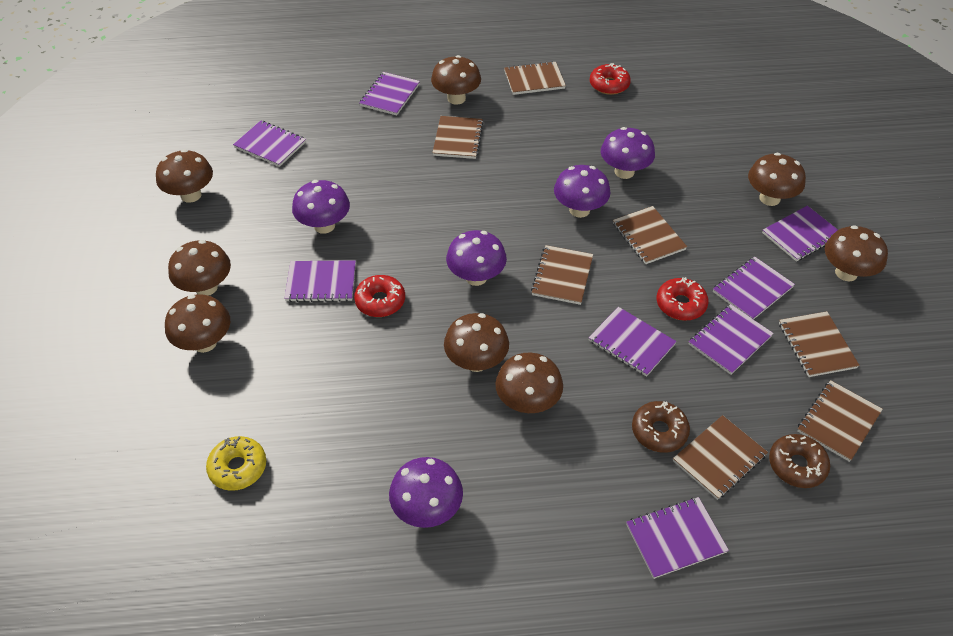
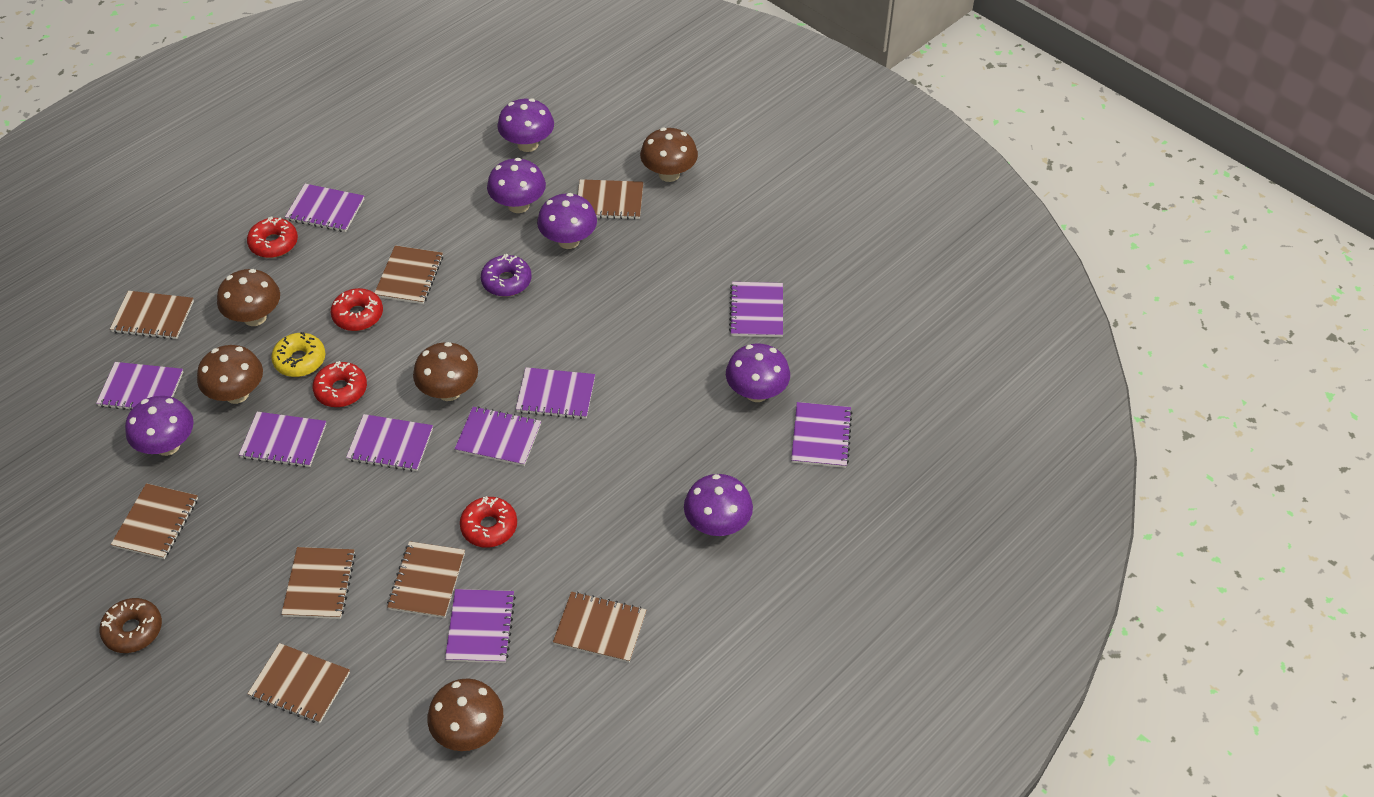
brown donut: 2 -> 1
brown mushroom: 8 -> 5
brown notebook: 7 -> 8
purple donut: 0 -> 1
purple mushroom: 5 -> 6
purple notebook: 8 -> 9
red donut: 3 -> 4

